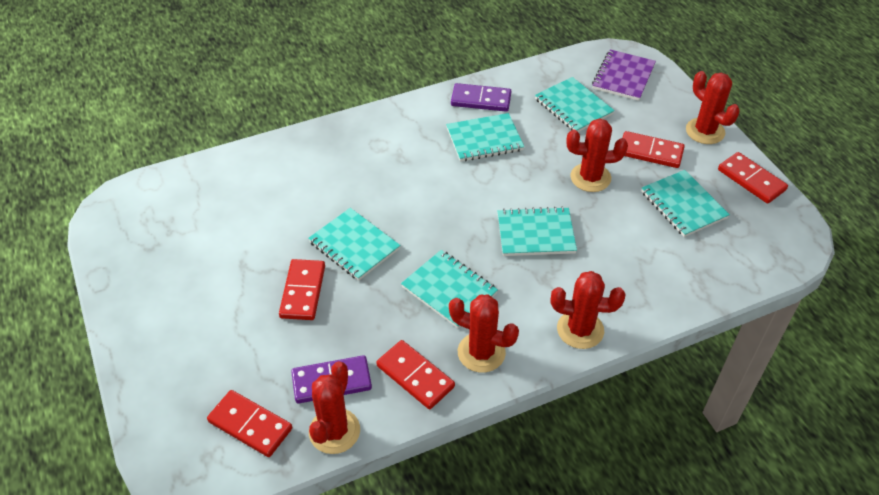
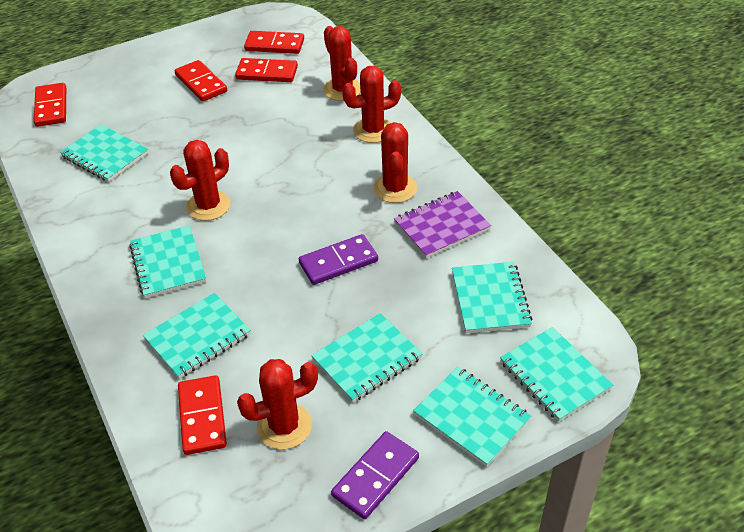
turquoise notebook: 6 -> 7

